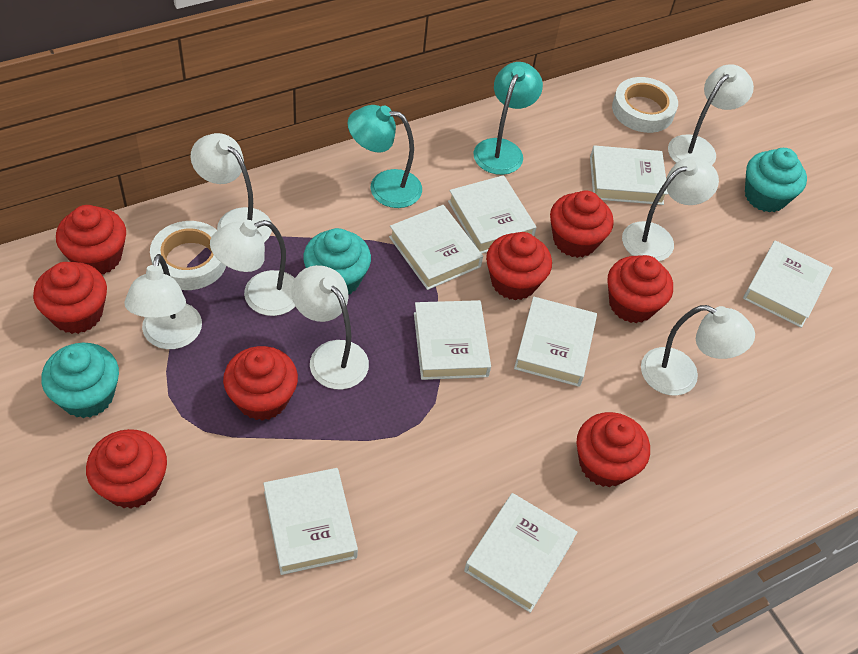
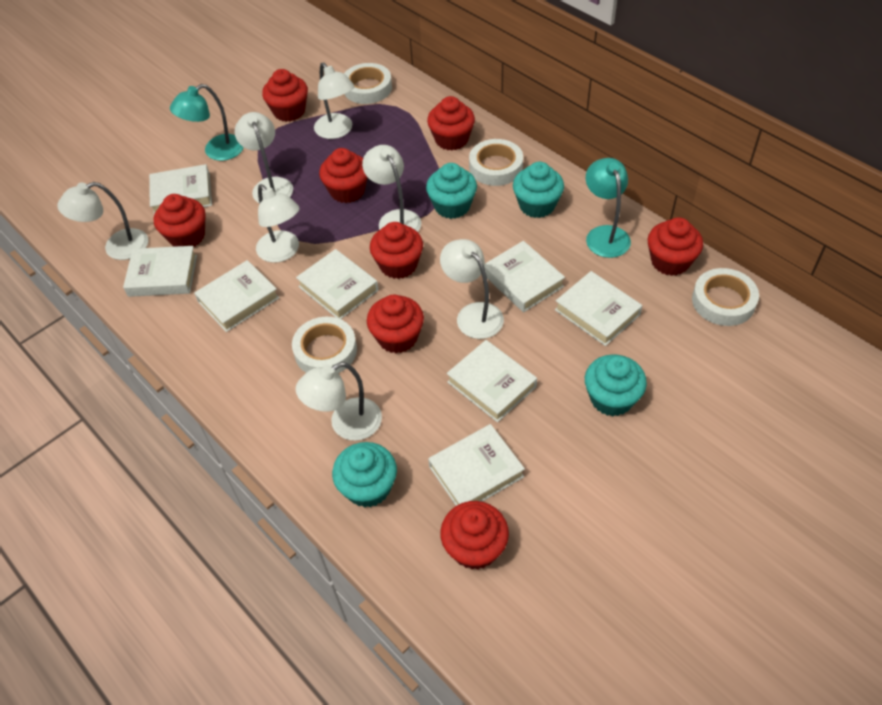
turquoise cupcake: 3 -> 4
white tape: 2 -> 4

